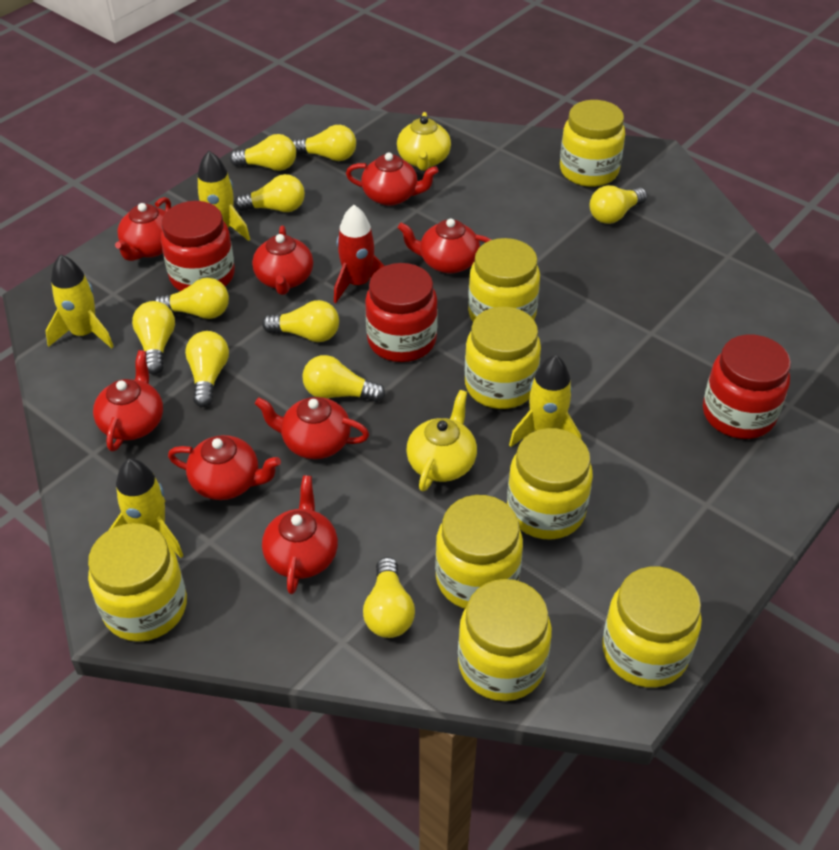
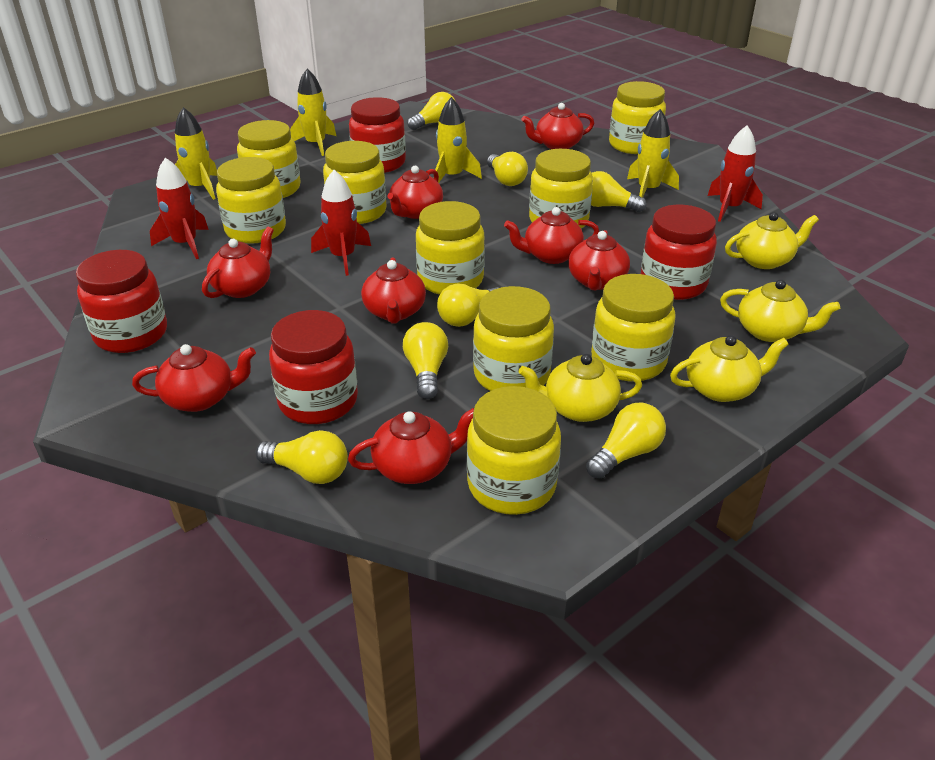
red jar: 3 -> 4
red rocket: 1 -> 3
yellow jar: 8 -> 9
yellow light bulb: 10 -> 7
yellow teapot: 2 -> 4

